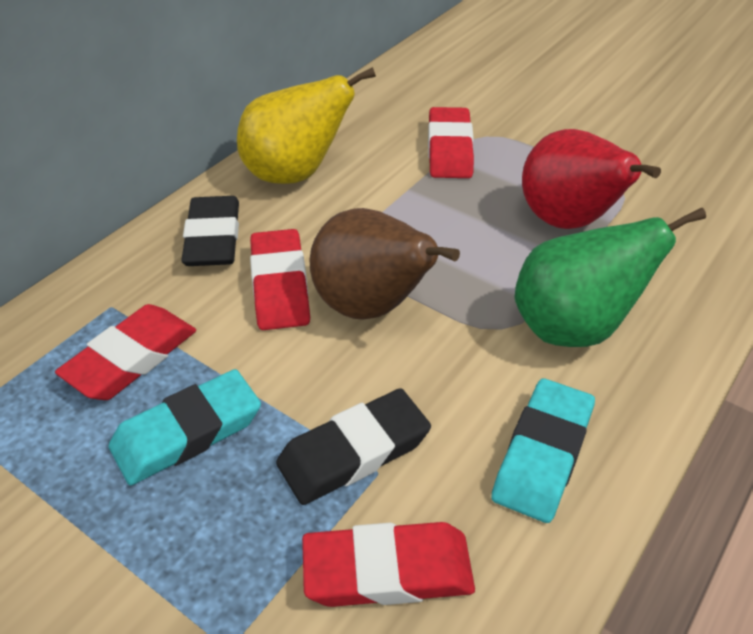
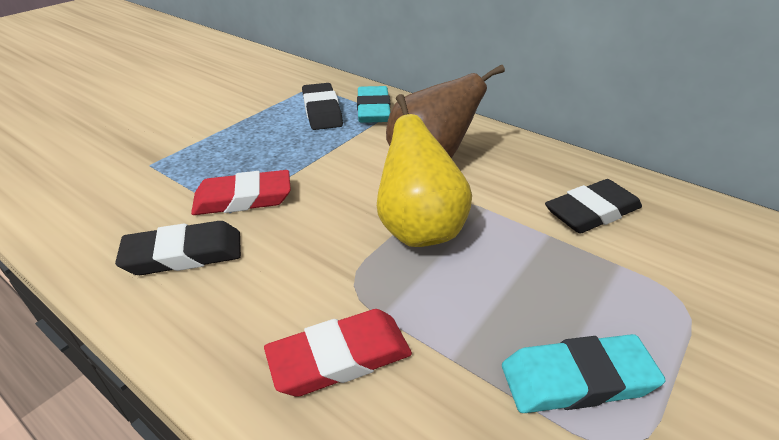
black eraser: 2 -> 3
green pear: 1 -> 0
red eraser: 4 -> 2
red pear: 1 -> 0

